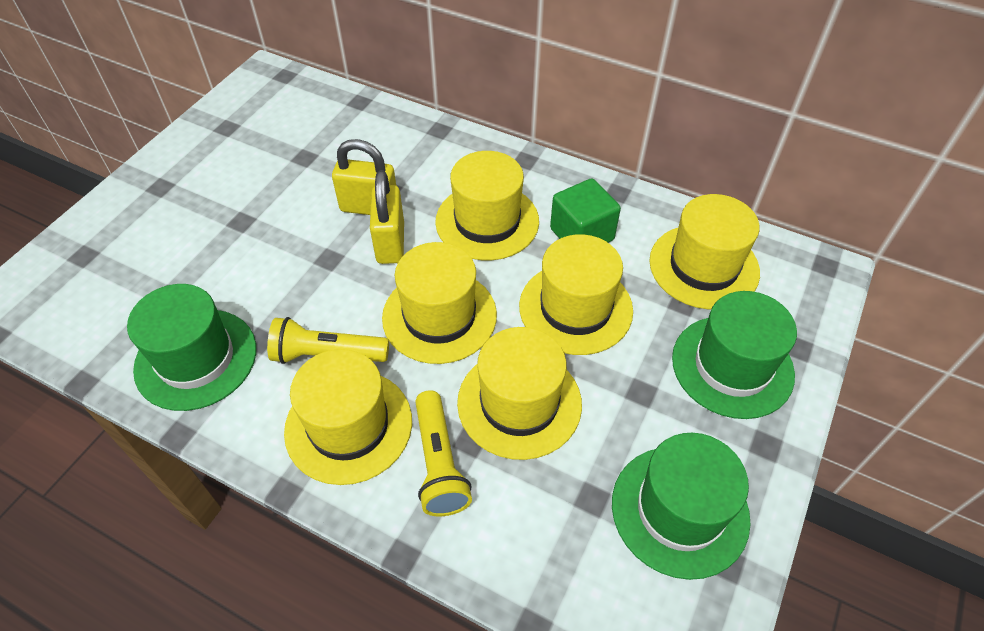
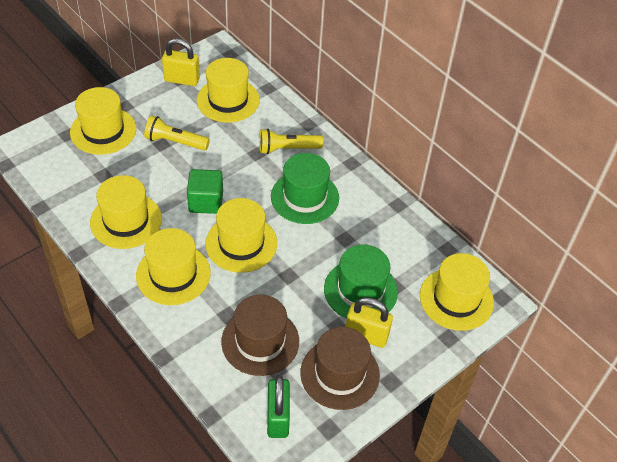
brown hat: 0 -> 2
green hat: 3 -> 2
green padlock: 0 -> 1

